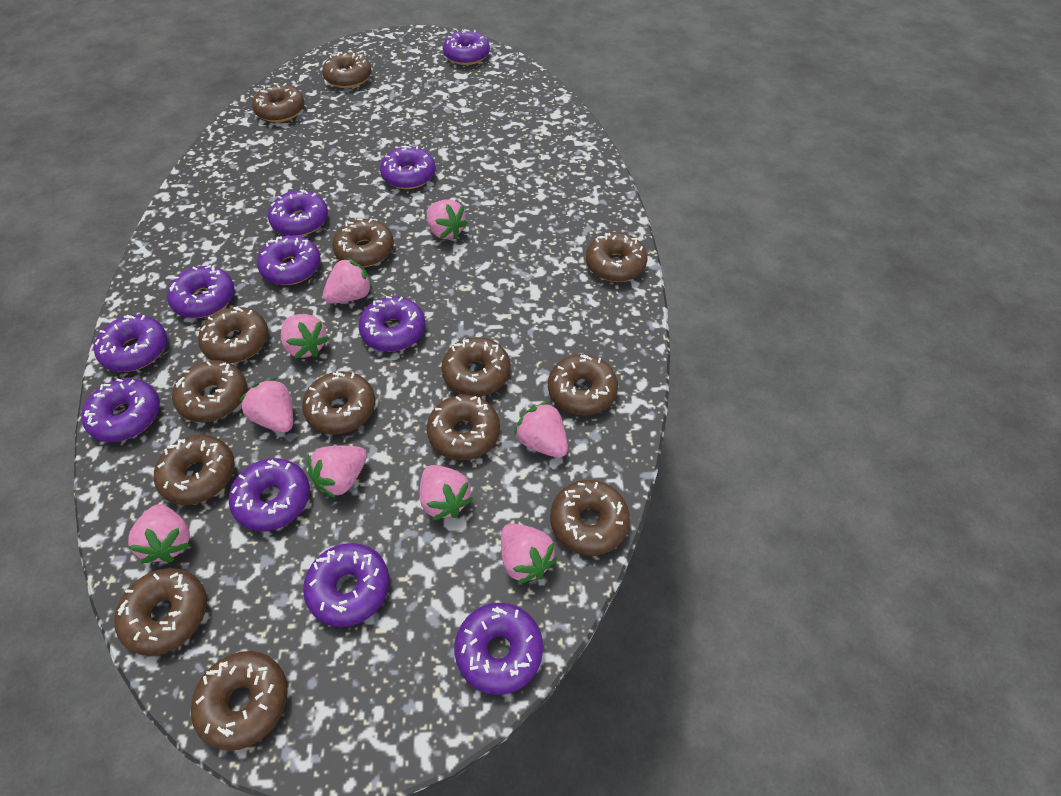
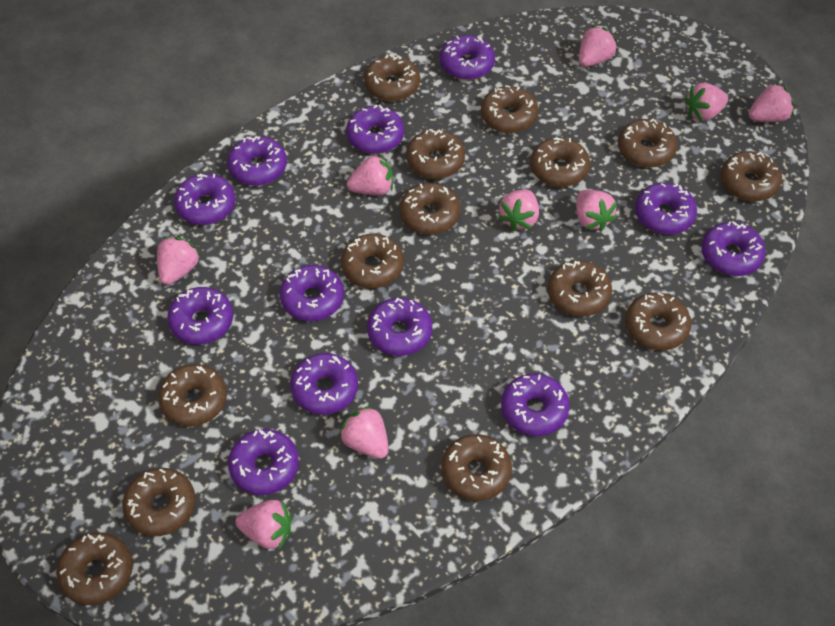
purple donut: 11 -> 12

